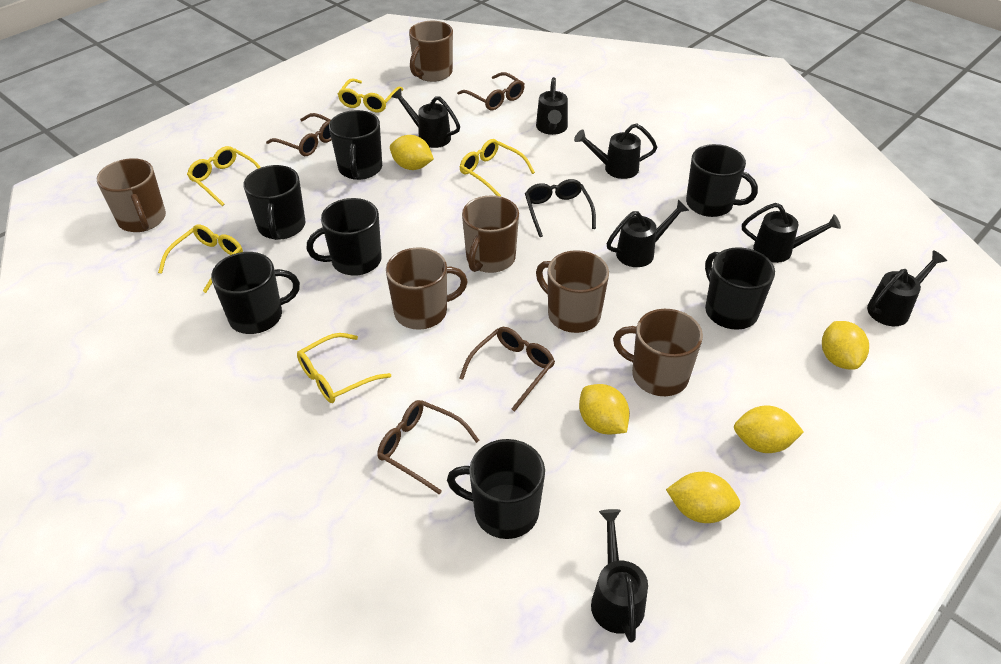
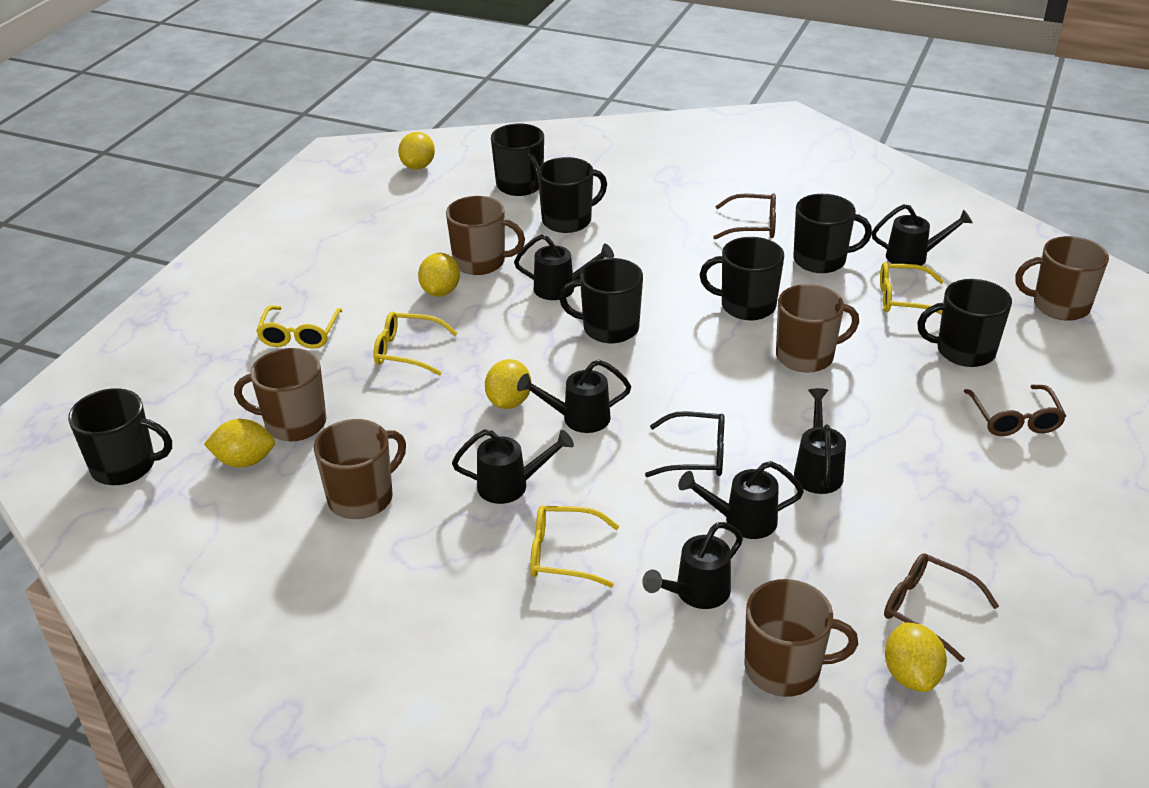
brown glasses: 4 -> 3
yellow glasses: 5 -> 4

